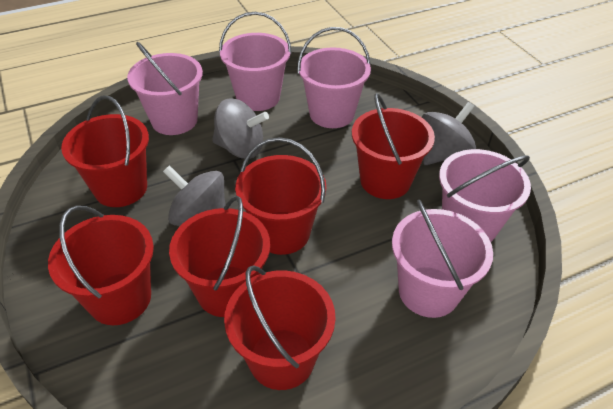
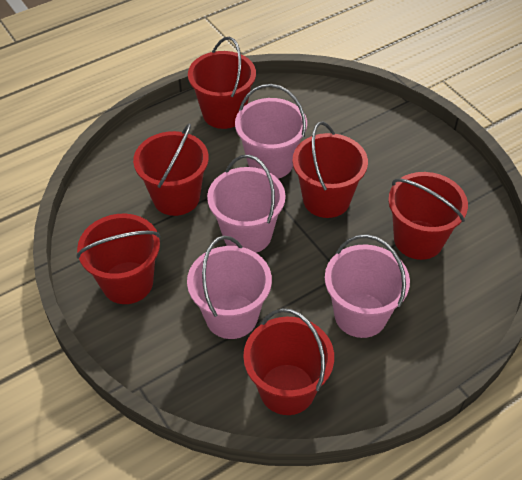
grey spinning top: 3 -> 0
pink bucket: 5 -> 4

